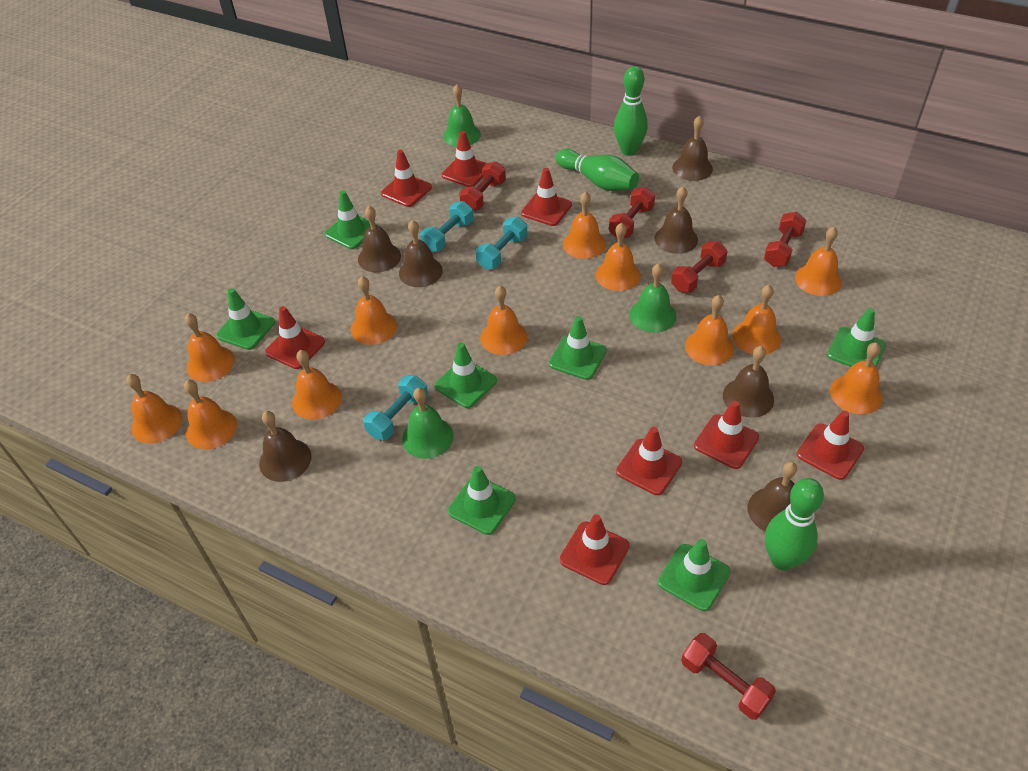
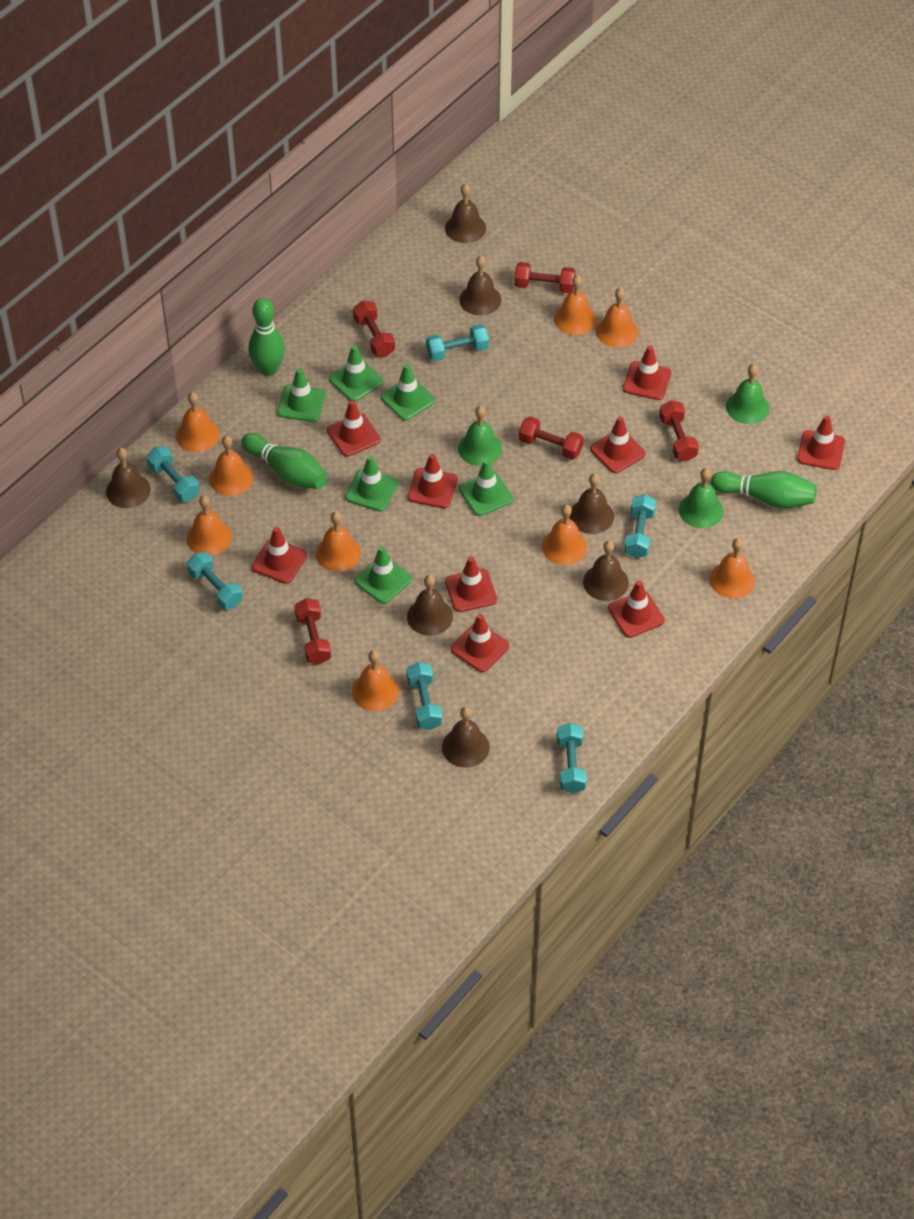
green traffic cone: 7 -> 6
orange bell: 12 -> 9
red traffic cone: 8 -> 9
turquoise dumbbell: 3 -> 6

